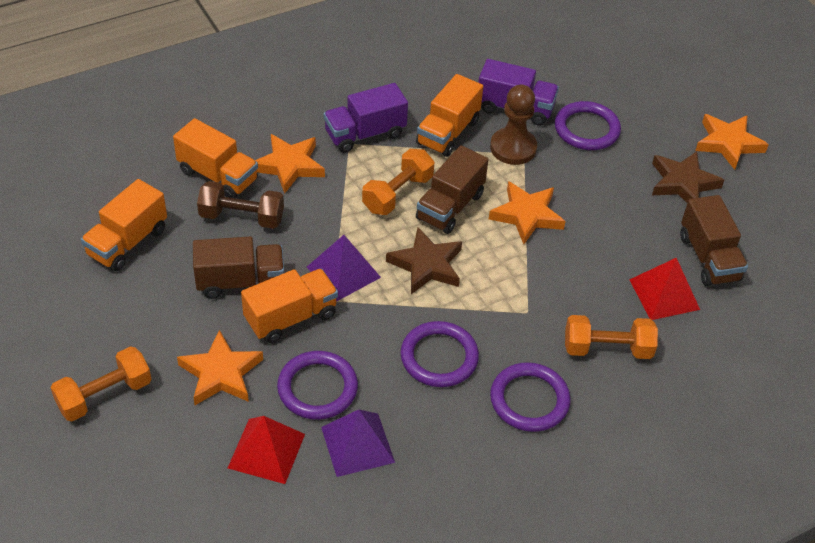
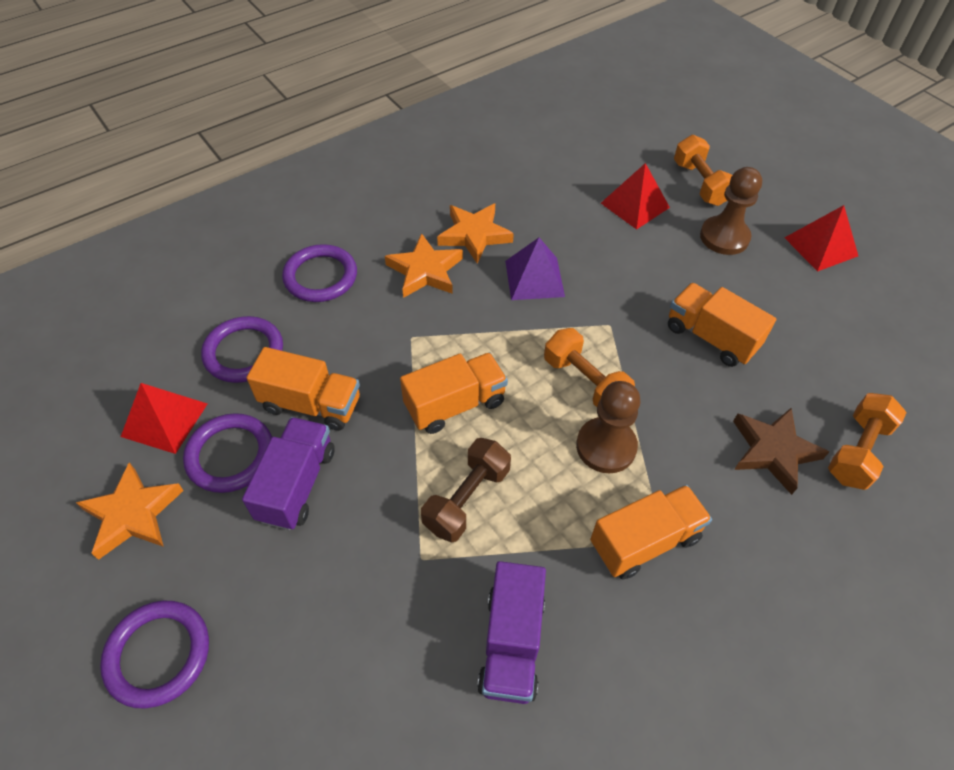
brown pawn: 1 -> 2
brown star: 2 -> 1
brown truck: 3 -> 0
orange star: 4 -> 3
purple pyramid: 2 -> 1
red pyramid: 2 -> 3

